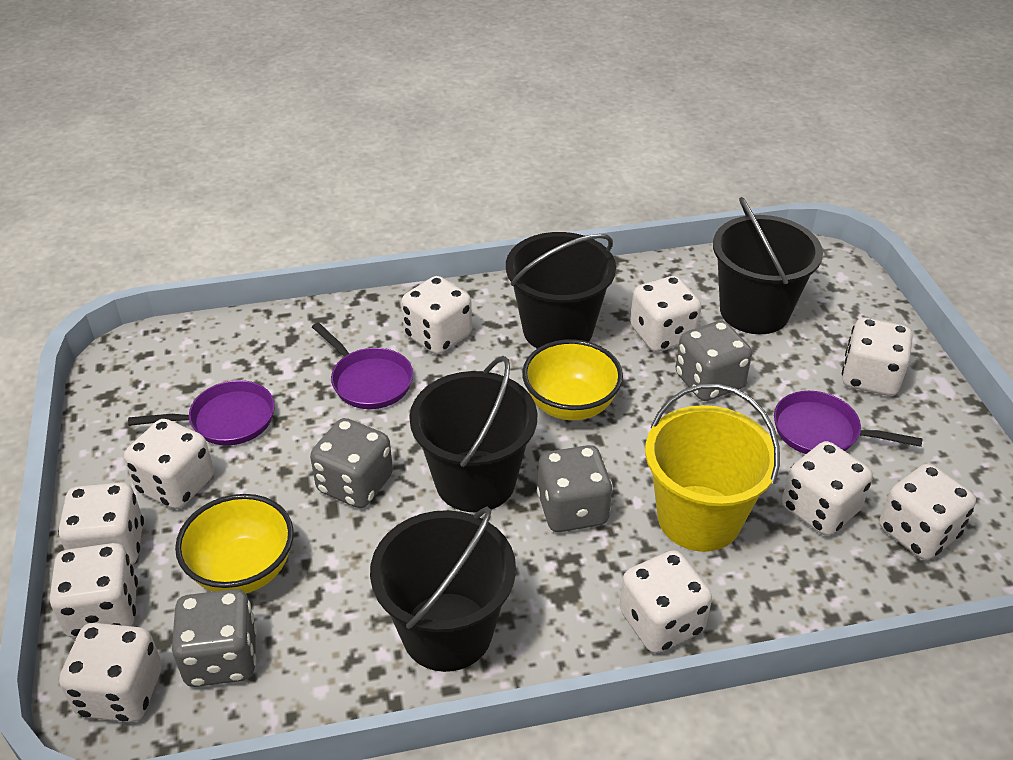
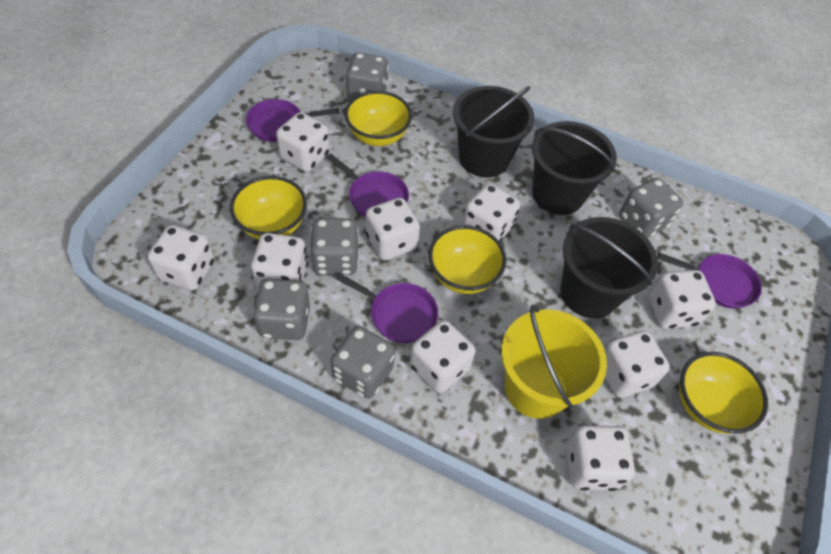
black bucket: 4 -> 3
grey dice: 4 -> 5
purple pan: 3 -> 4
white dice: 10 -> 9
yellow bowl: 2 -> 4

